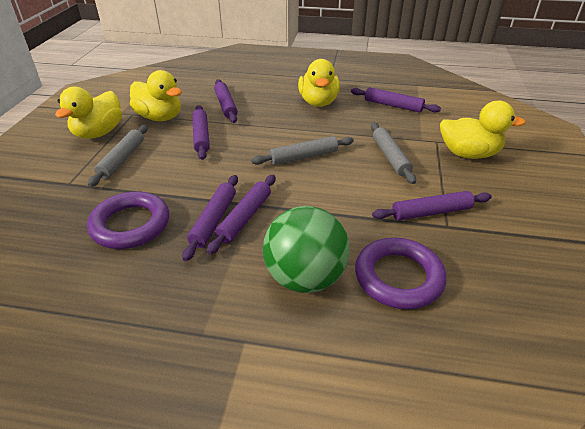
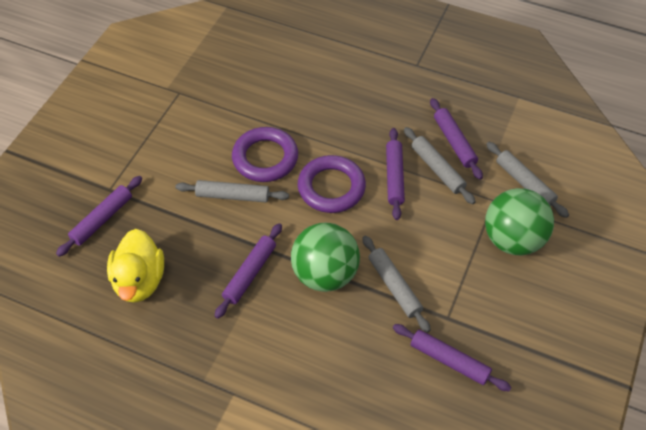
green ball: 1 -> 2
grey rolling pin: 3 -> 4
purple rolling pin: 6 -> 5
yellow duck: 4 -> 1

